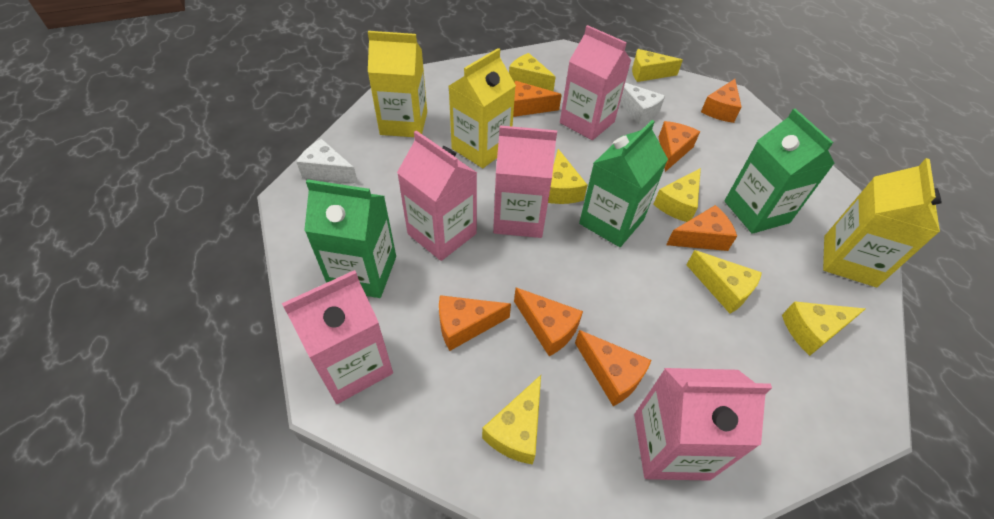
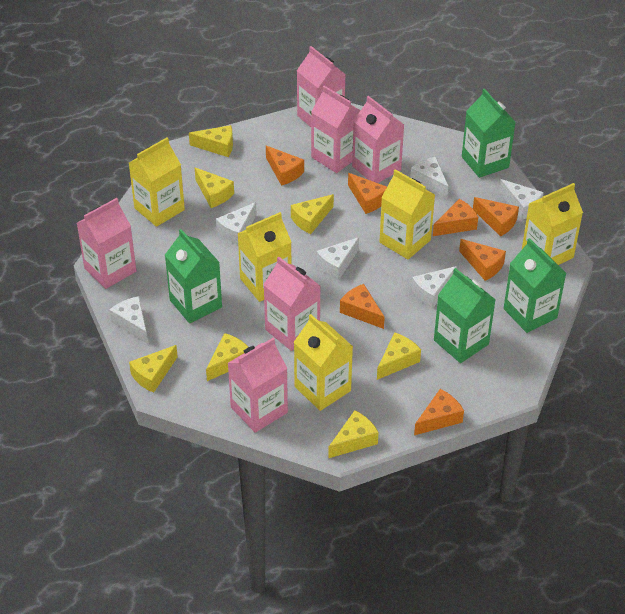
green carton: 3 -> 4
pink carton: 5 -> 6
white cheese: 2 -> 6
yellow carton: 3 -> 5

